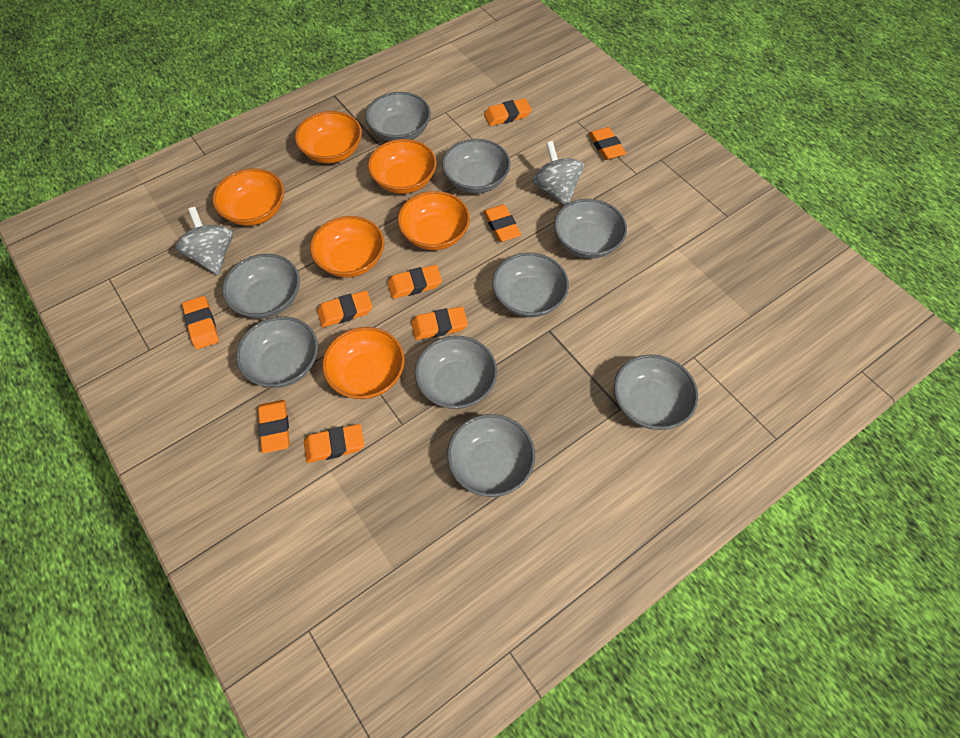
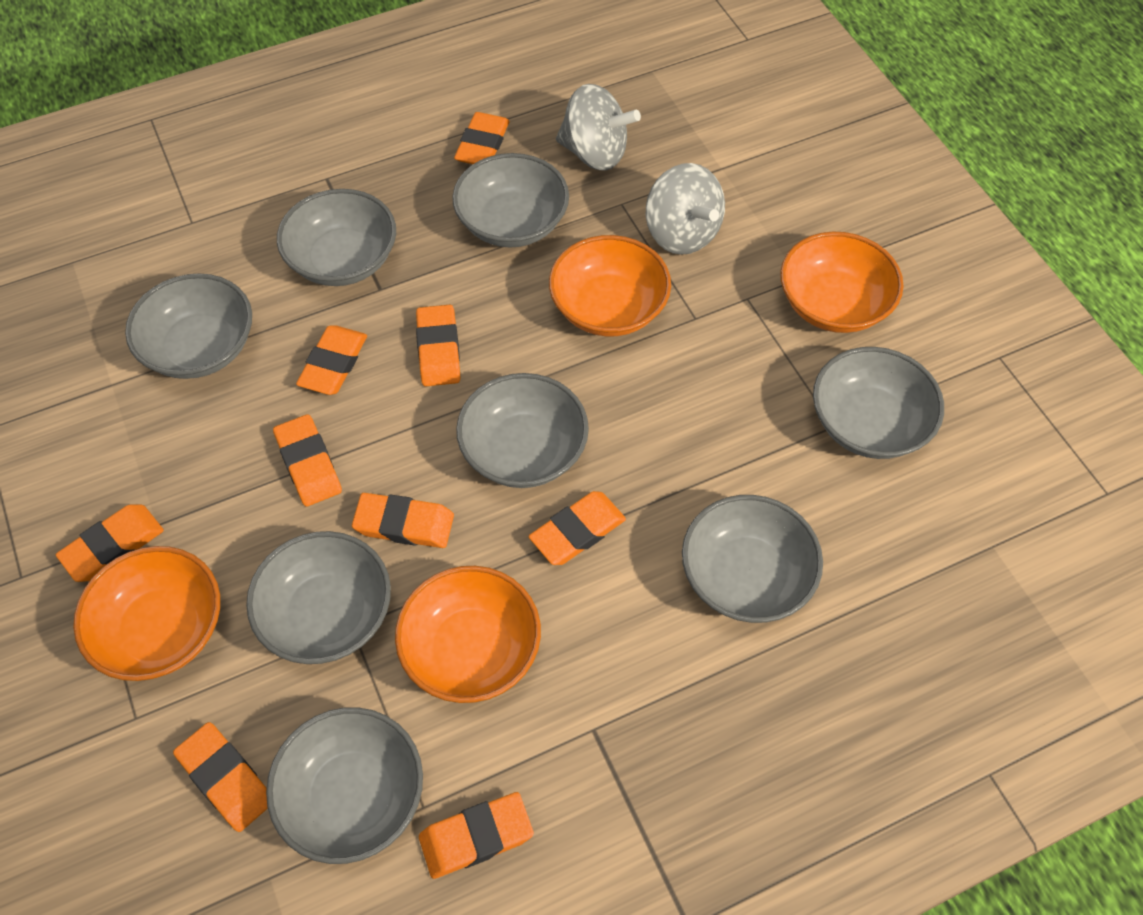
grey bowl: 9 -> 8
orange bowl: 6 -> 4

